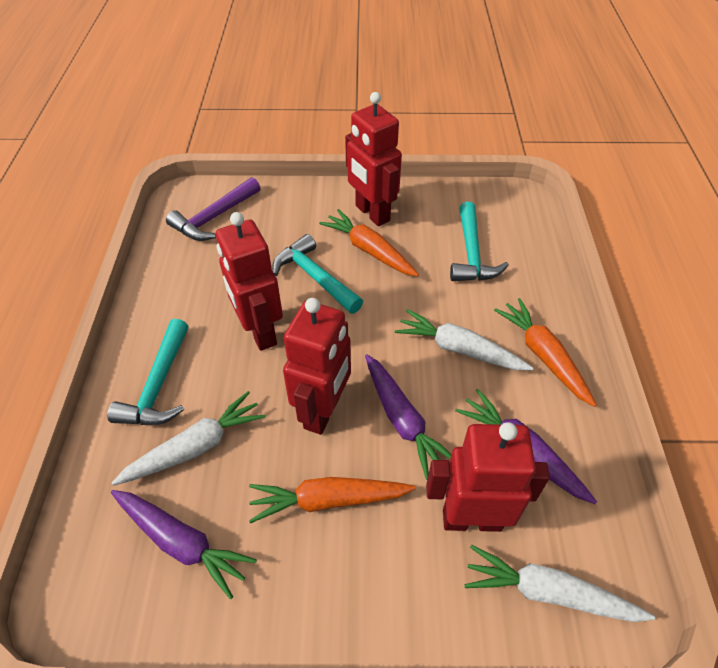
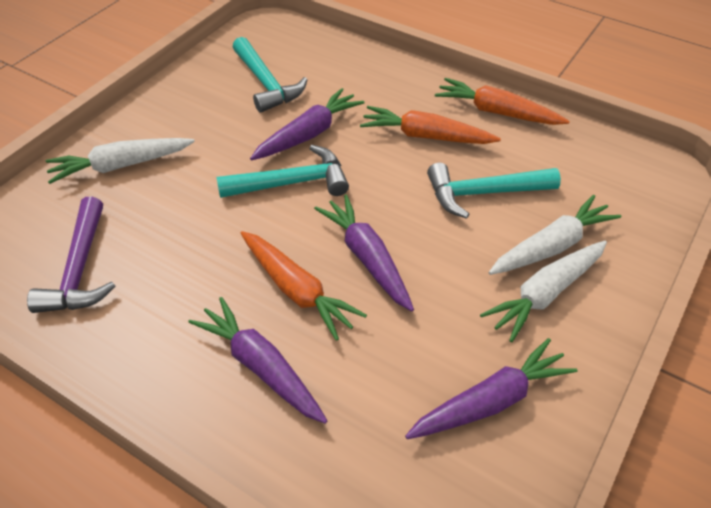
purple carrot: 3 -> 4
red robot: 4 -> 0

